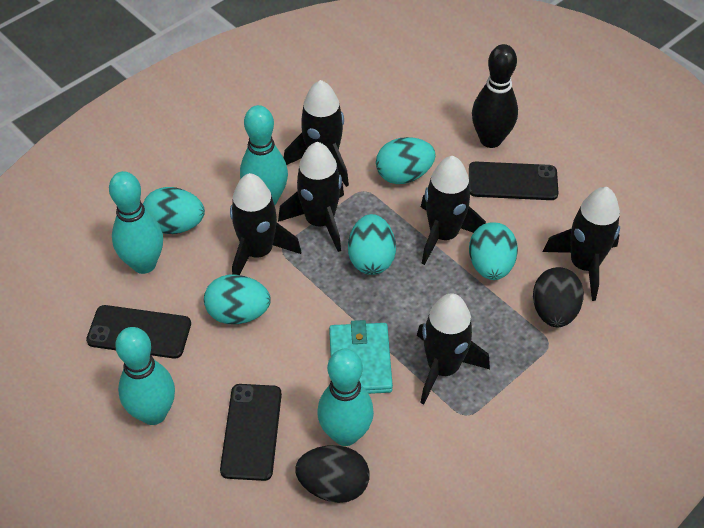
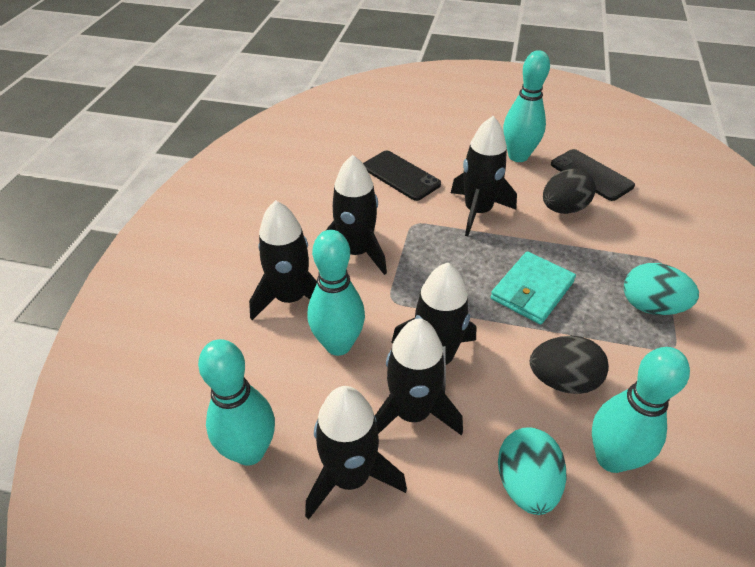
black bowling pin: 1 -> 0
black phone: 3 -> 2
turquoise egg: 5 -> 2

